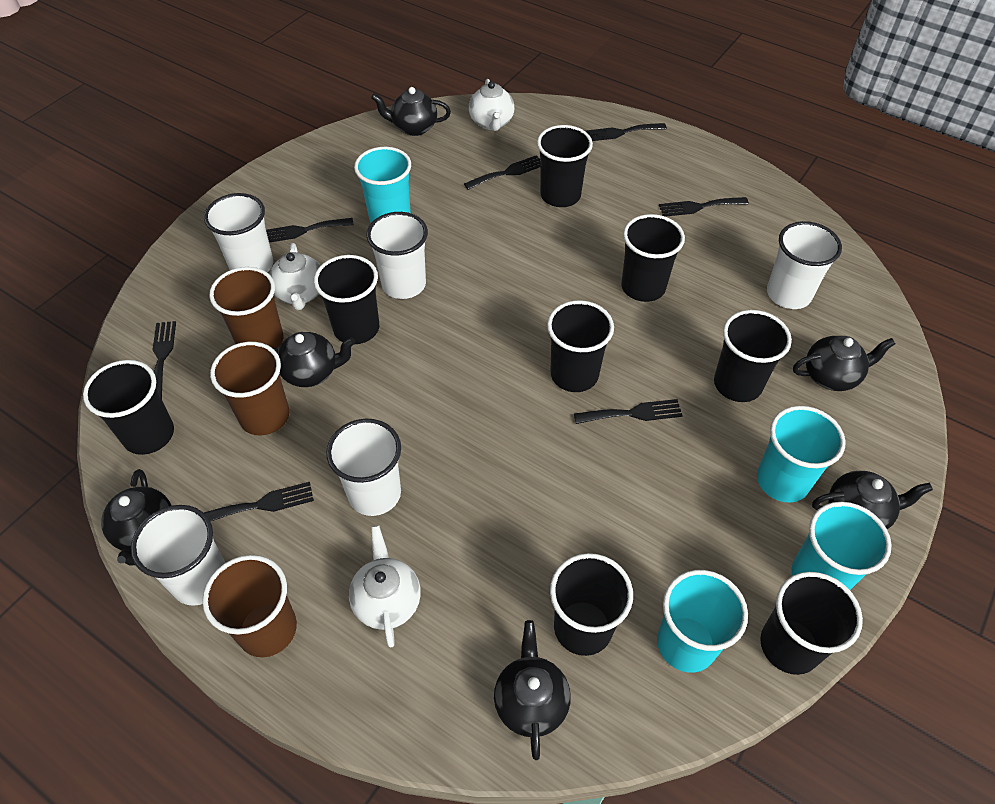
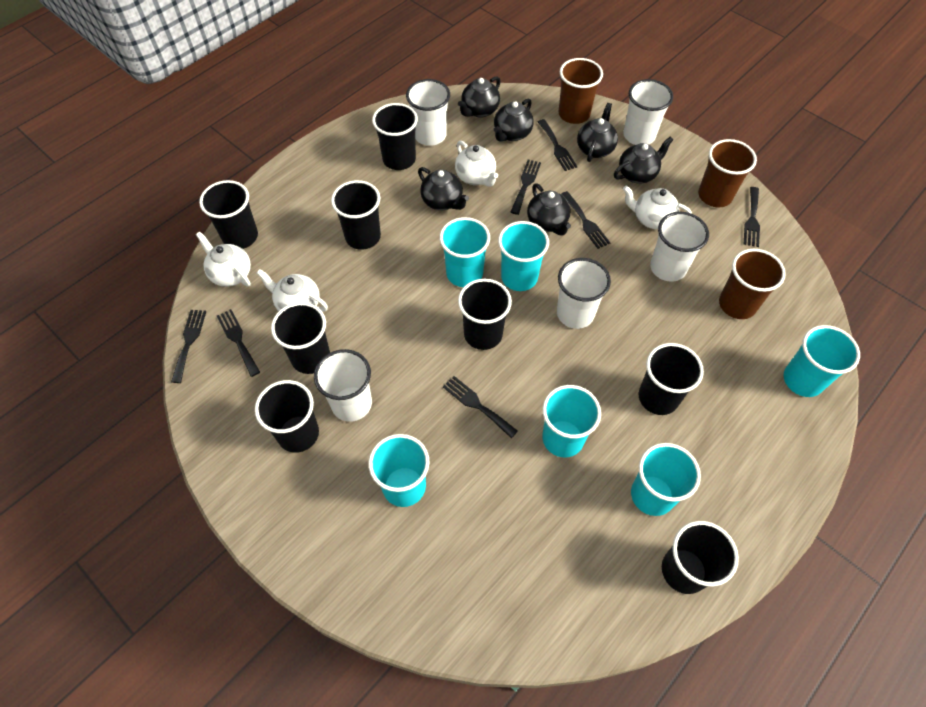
turquoise cup: 4 -> 6
white teapot: 3 -> 4

